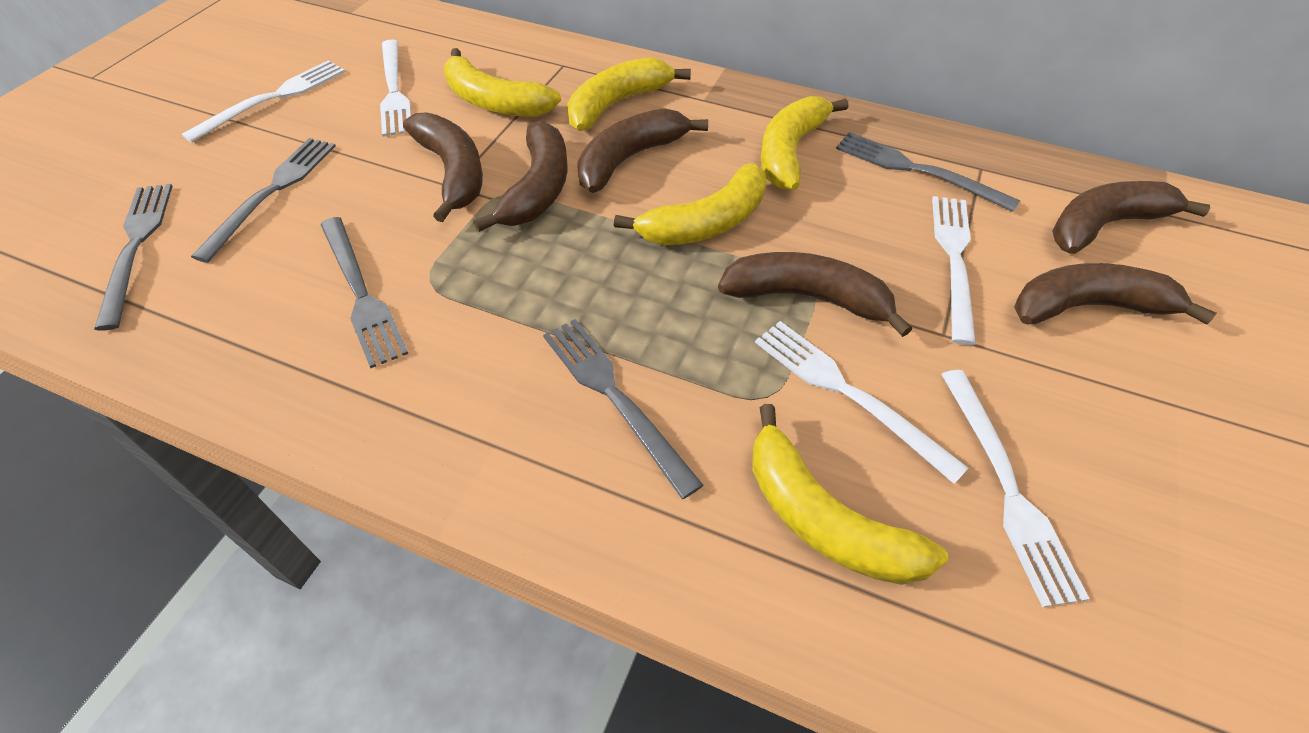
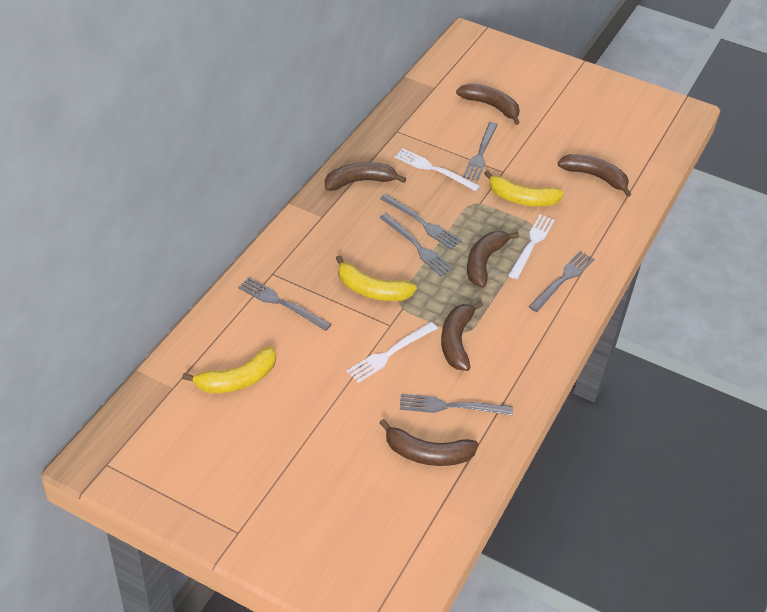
grey fork: 5 -> 6
white fork: 5 -> 3
yellow banana: 5 -> 3

